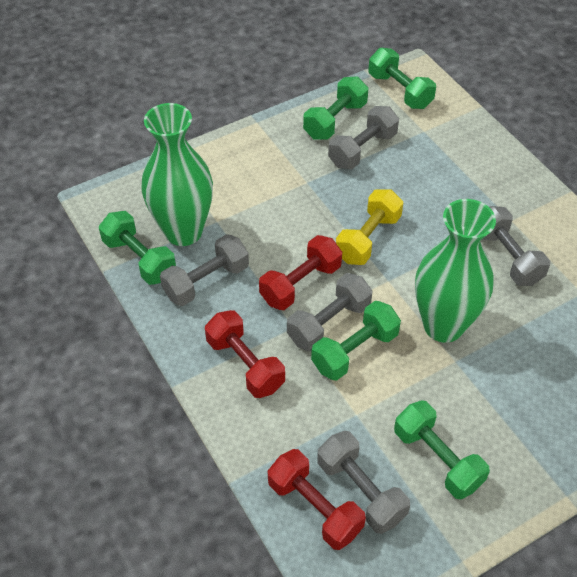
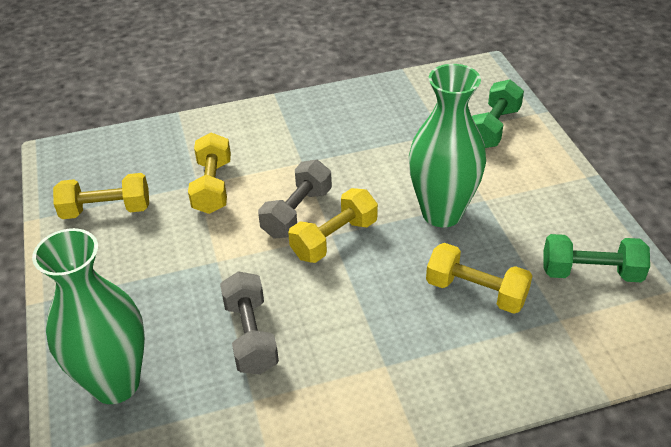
green dumbbell: 5 -> 2
grey dumbbell: 5 -> 2
red dumbbell: 3 -> 0
yellow dumbbell: 1 -> 4

